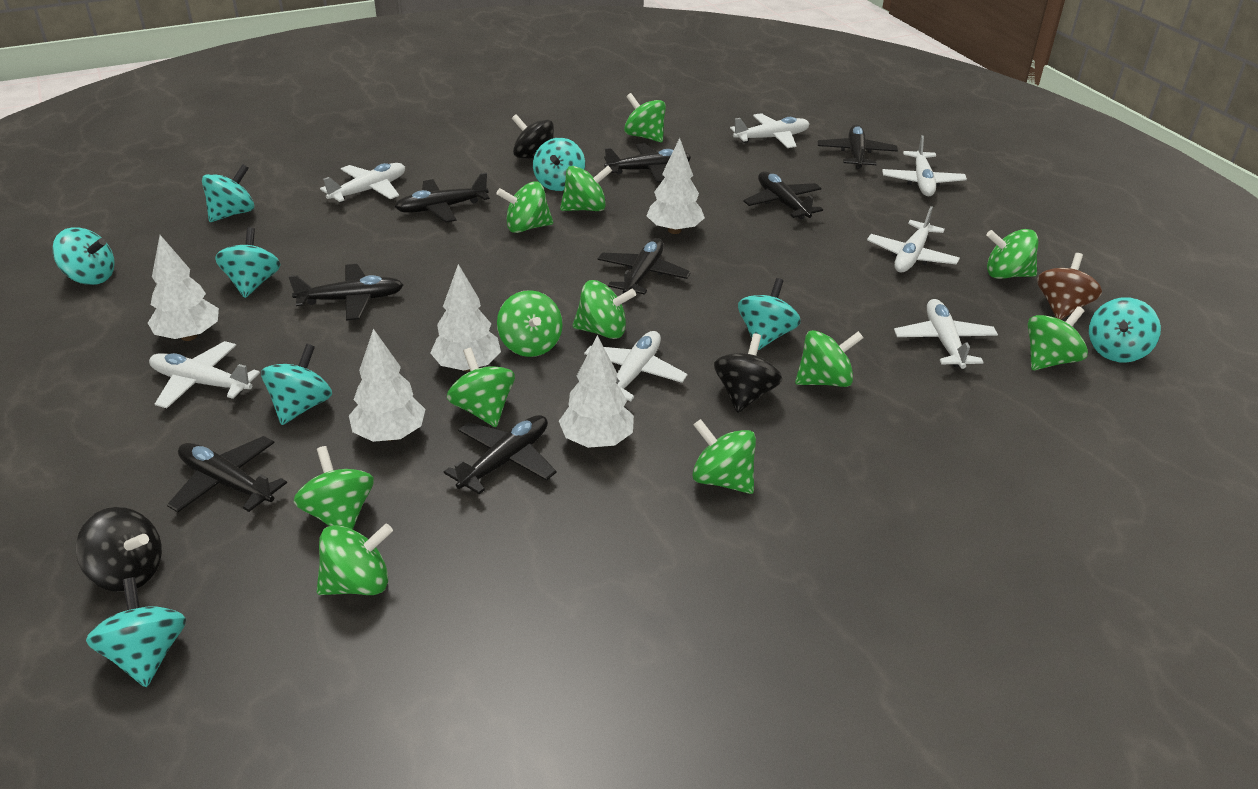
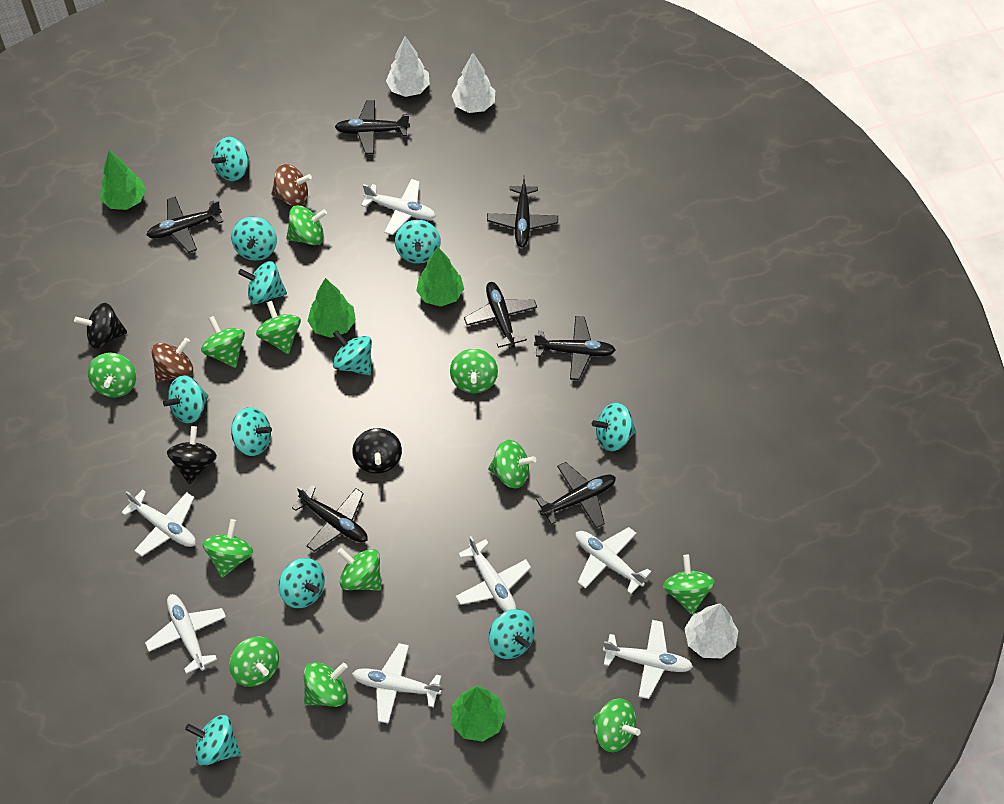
black plane: 8 -> 7
brown spinning top: 1 -> 2
green tree: 0 -> 4
turquoise spinning top: 8 -> 11
white tree: 5 -> 3

